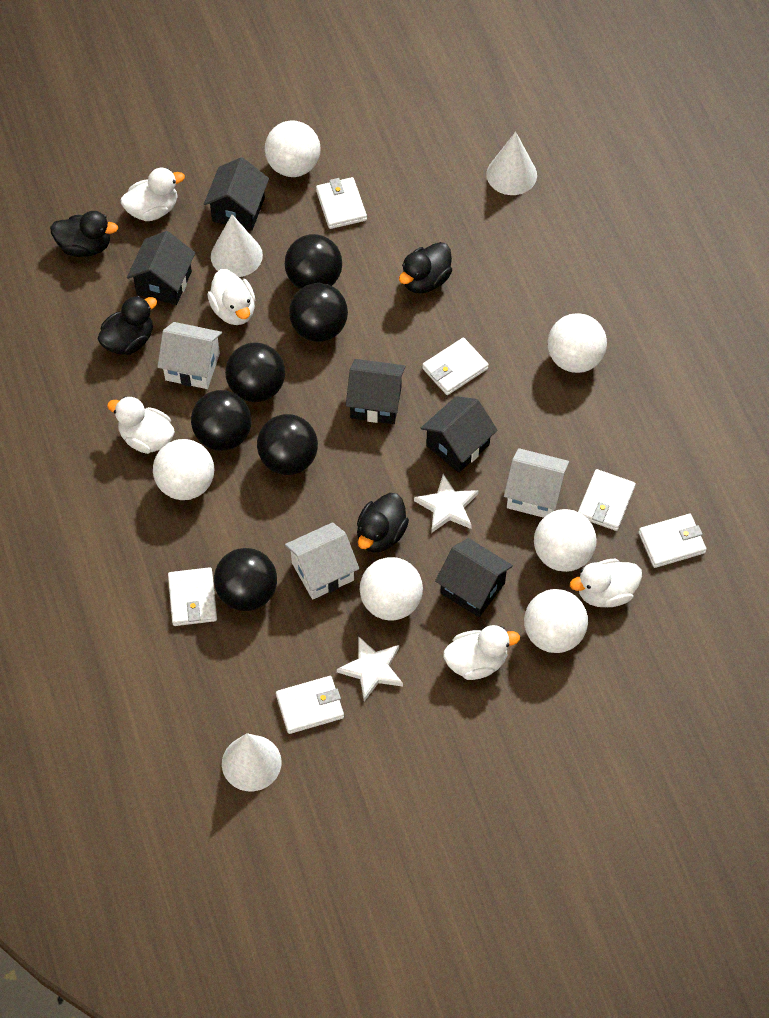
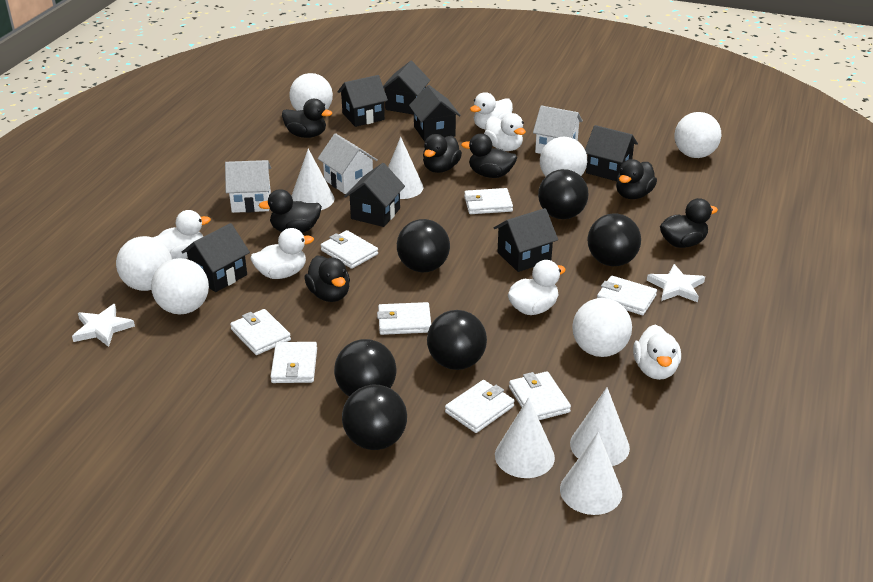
black duck: 4 -> 7
black house: 5 -> 7
white cone: 3 -> 5
white duck: 5 -> 6
white wallet: 6 -> 8

